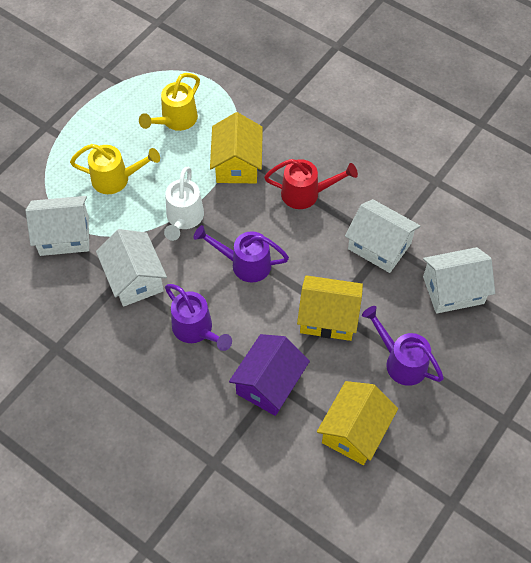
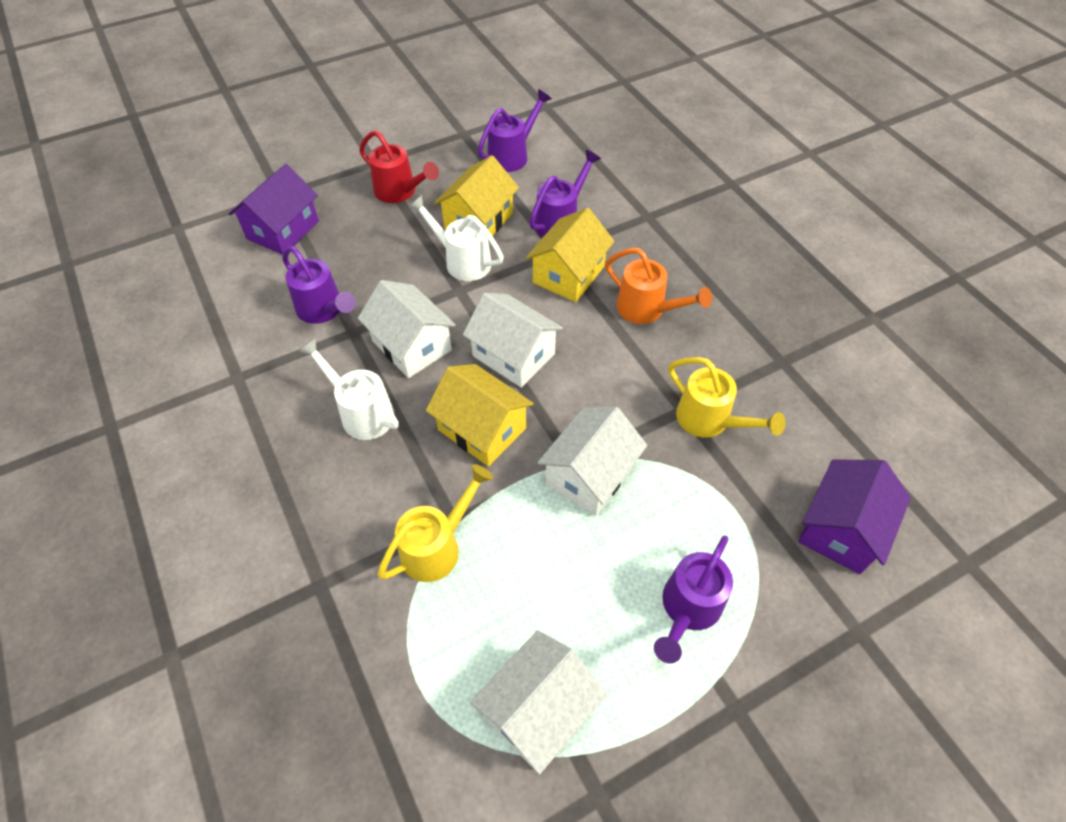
orange watering can: 0 -> 1
purple house: 1 -> 2
purple watering can: 3 -> 4
white watering can: 1 -> 2

